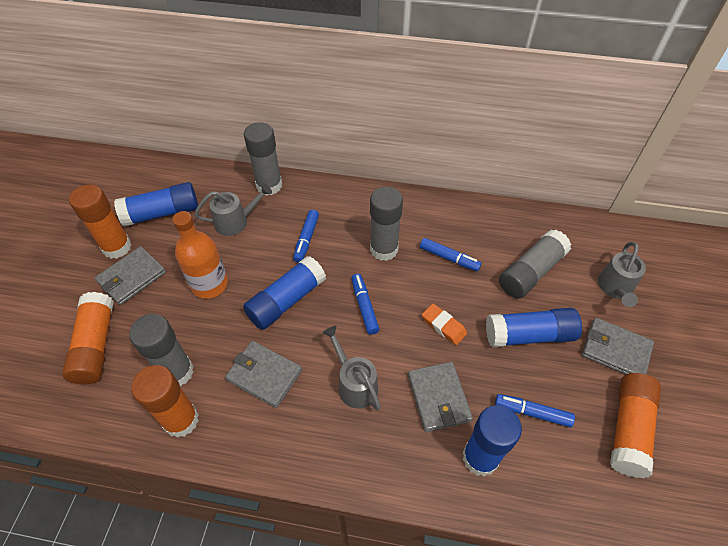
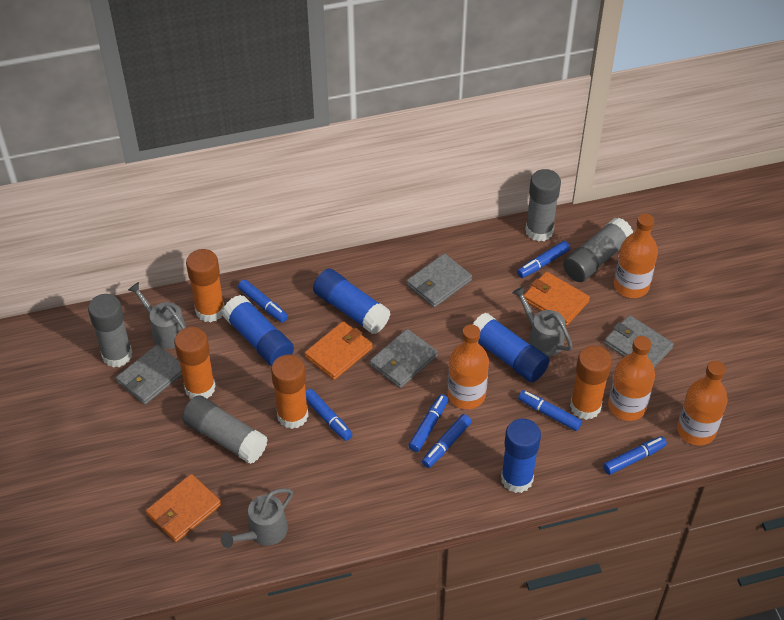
blue marker: 4 -> 7
orange bottle: 1 -> 4
orange eraser: 1 -> 0
orange wallet: 0 -> 3

